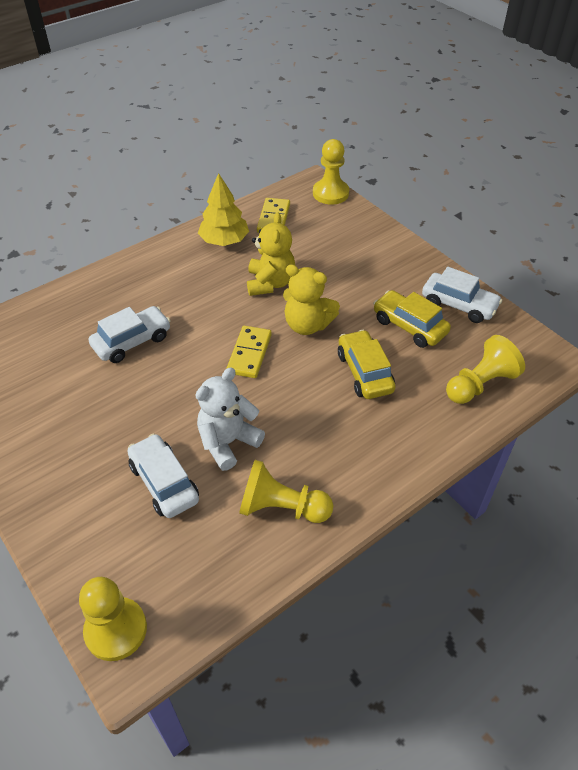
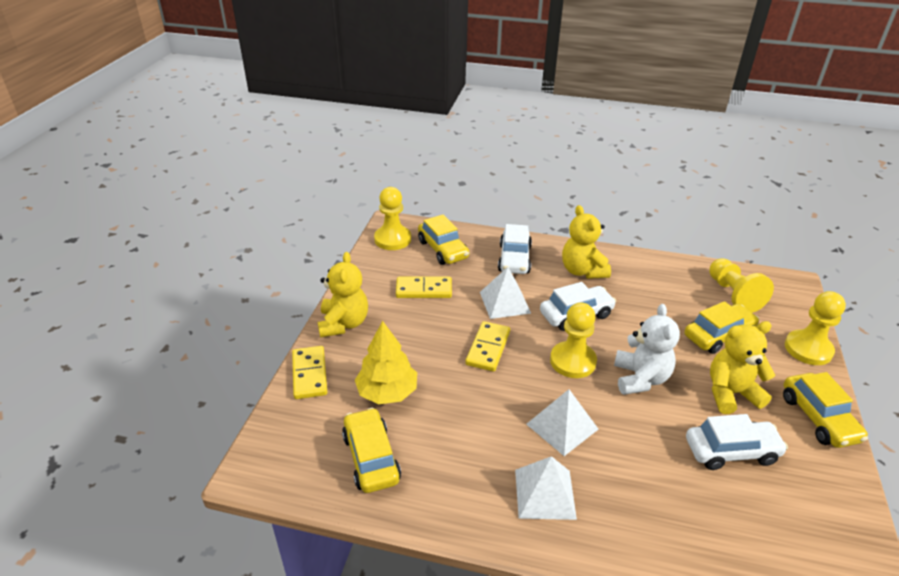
white pyramid: 0 -> 3
yellow car: 2 -> 4
yellow domino: 2 -> 3
yellow teddy bear: 2 -> 3

